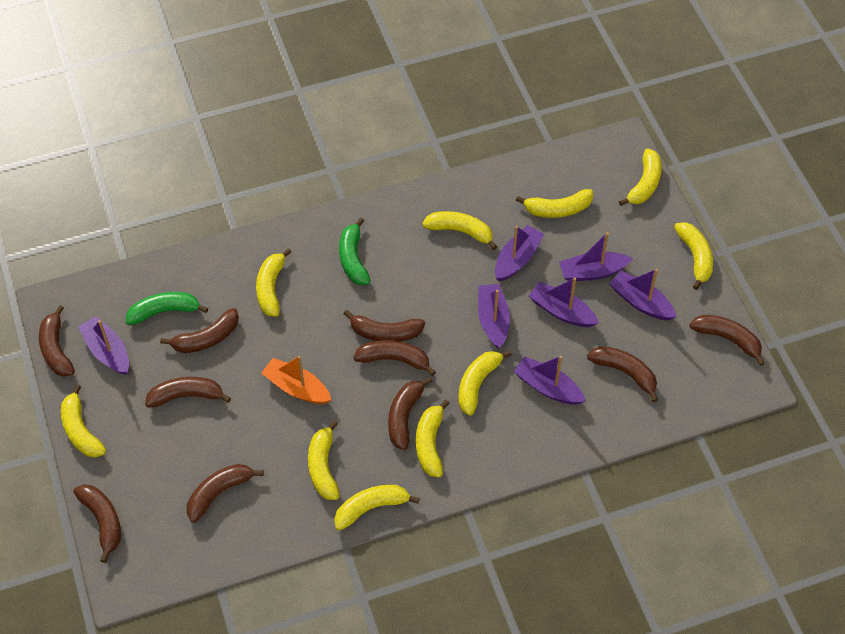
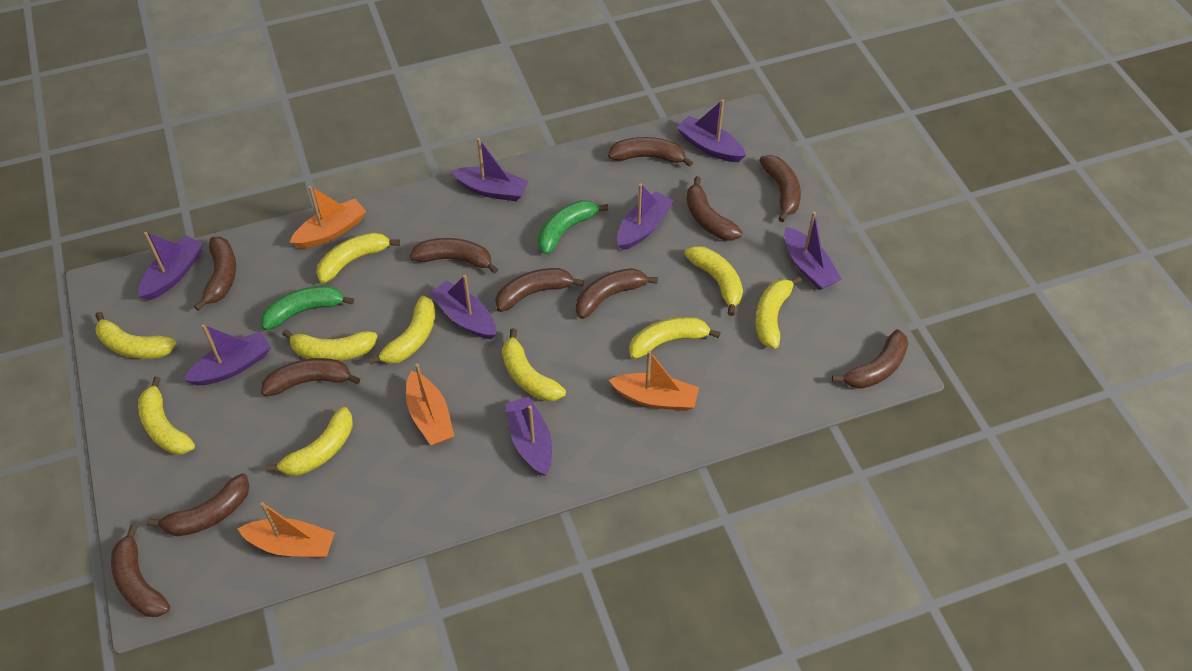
brown banana: 10 -> 11
orange boat: 1 -> 4
purple boat: 7 -> 8

